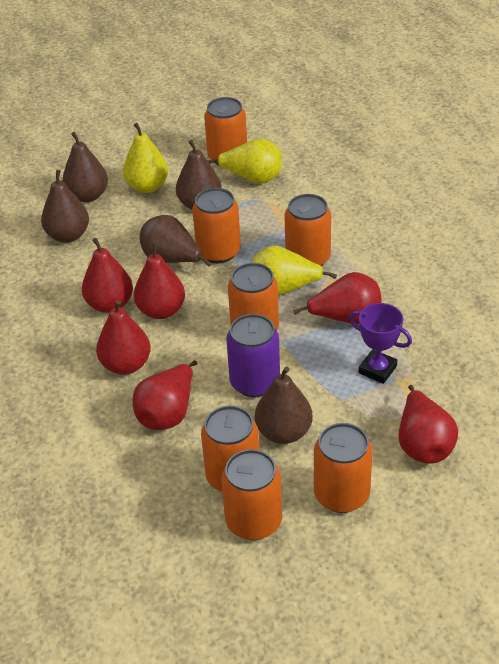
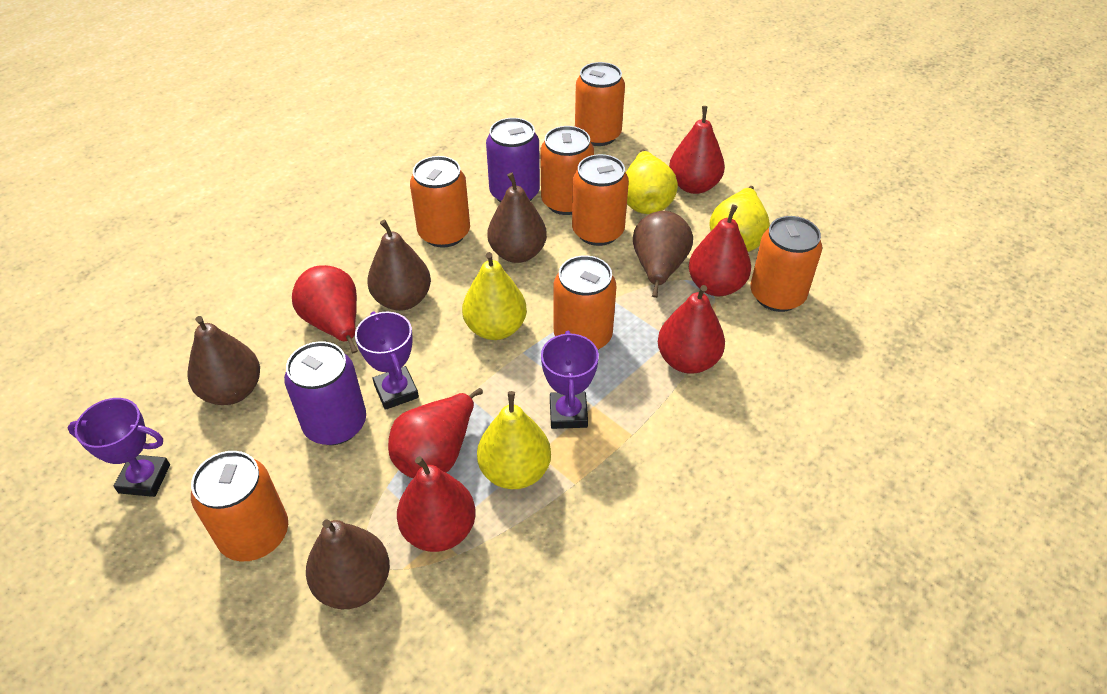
purple can: 1 -> 2
purple trophy: 1 -> 3
yellow pear: 3 -> 4

